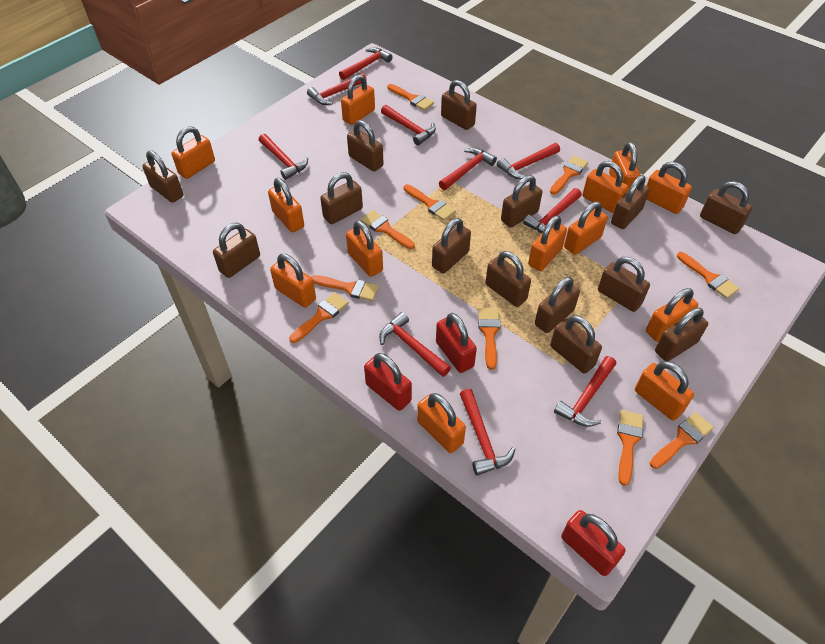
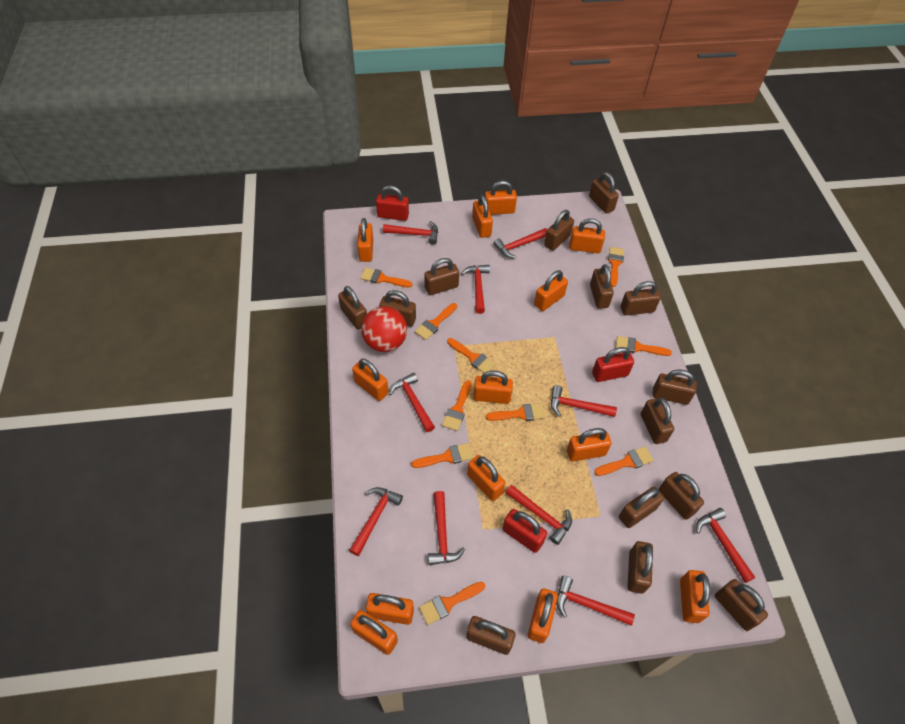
red ball: 0 -> 1

